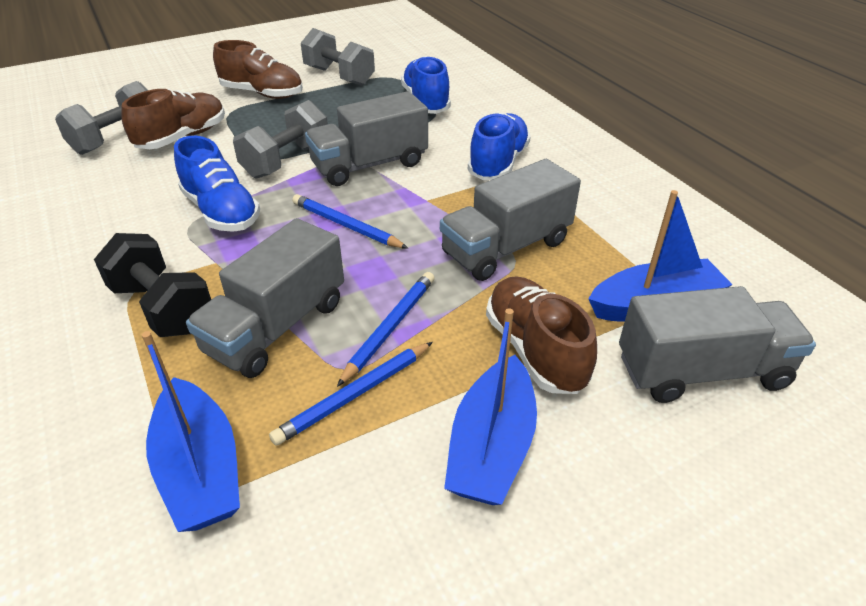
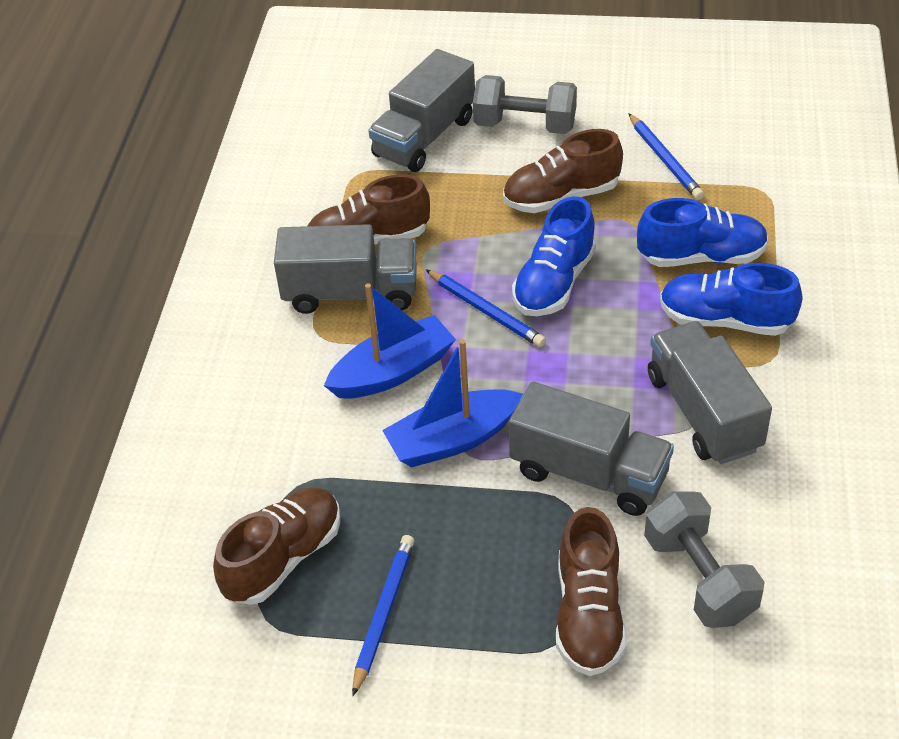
black dumbbell: 1 -> 0
blue boat: 3 -> 2
brown shoe: 3 -> 4
grey dumbbell: 3 -> 2

